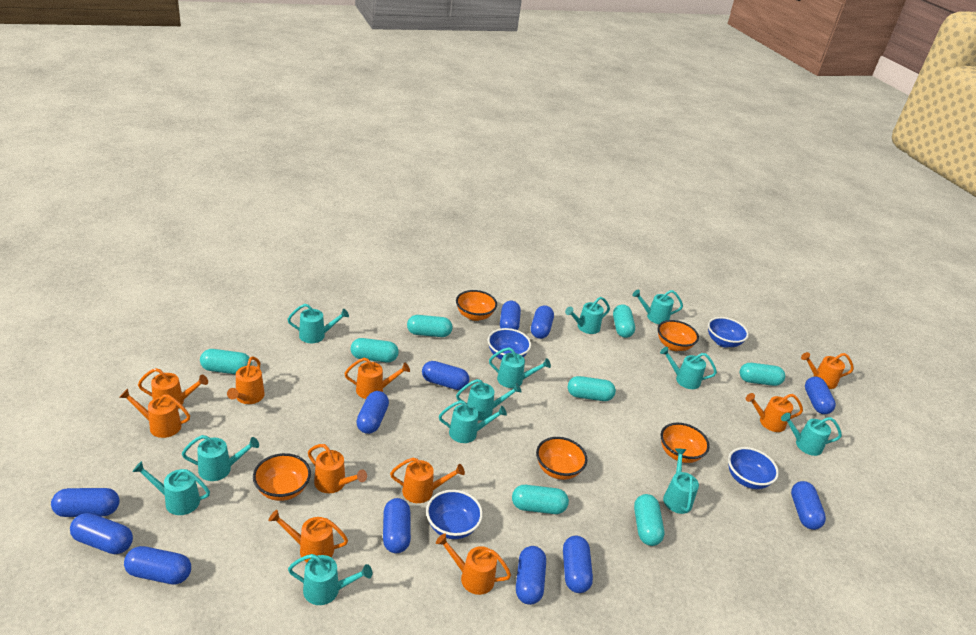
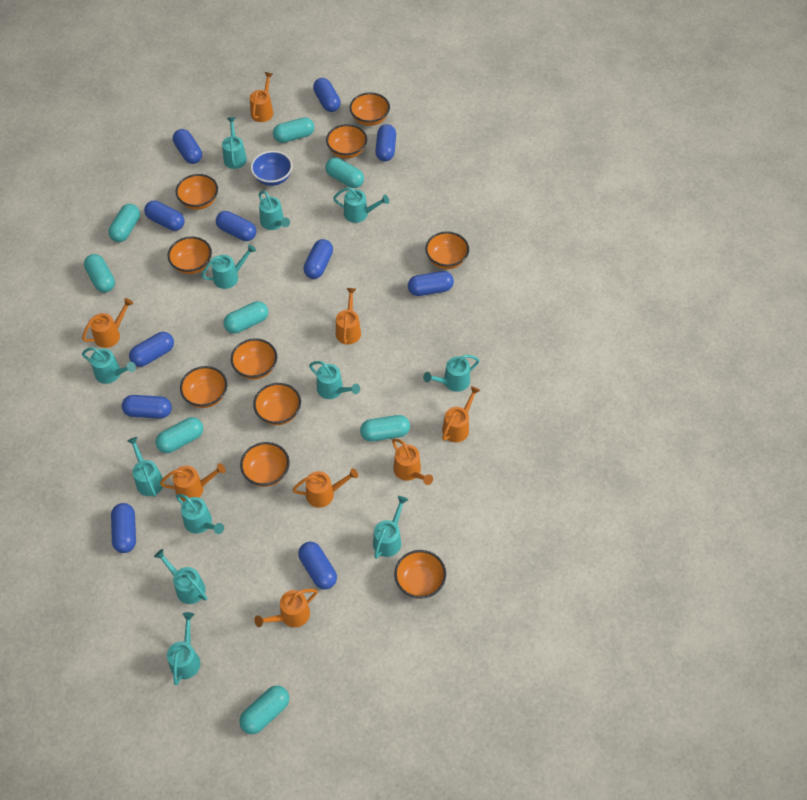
blue bowl: 4 -> 1
blue capsule: 12 -> 11
orange bowl: 5 -> 10
orange watering can: 10 -> 8

